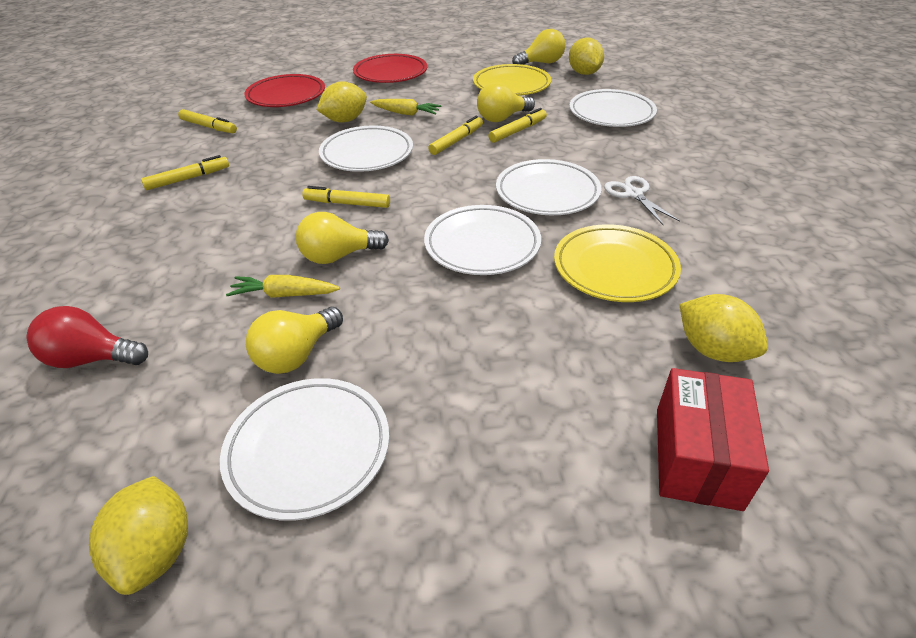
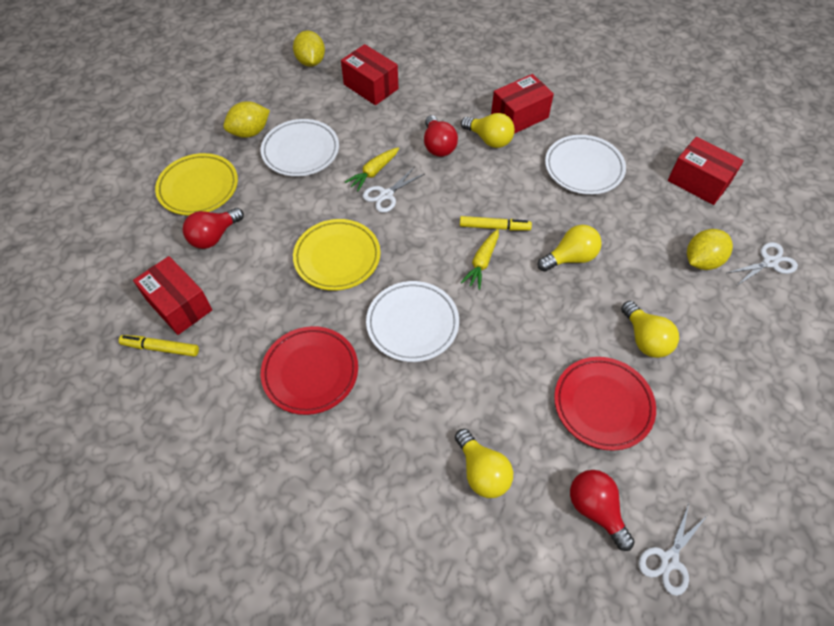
red box: 1 -> 4
red light bulb: 1 -> 3
white plate: 5 -> 3
white scissors: 1 -> 3
yellow lemon: 4 -> 3
yellow marker: 5 -> 2

